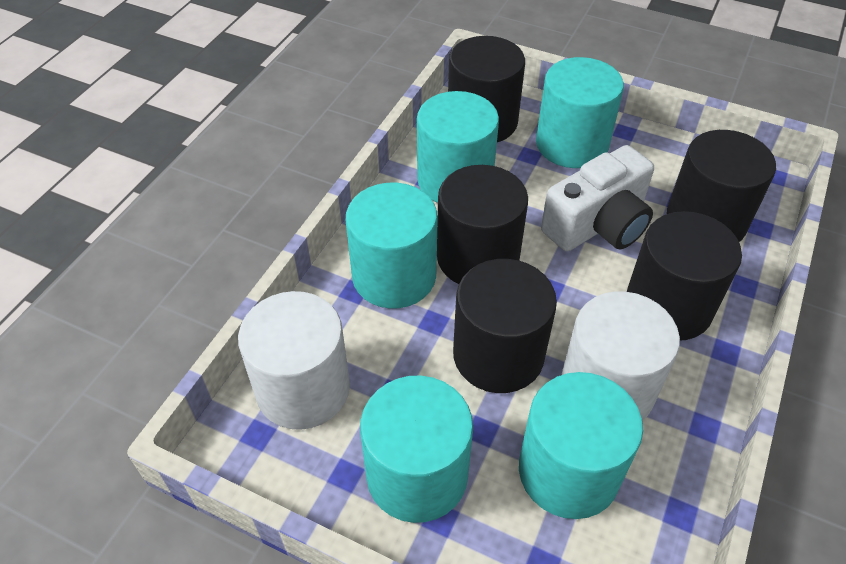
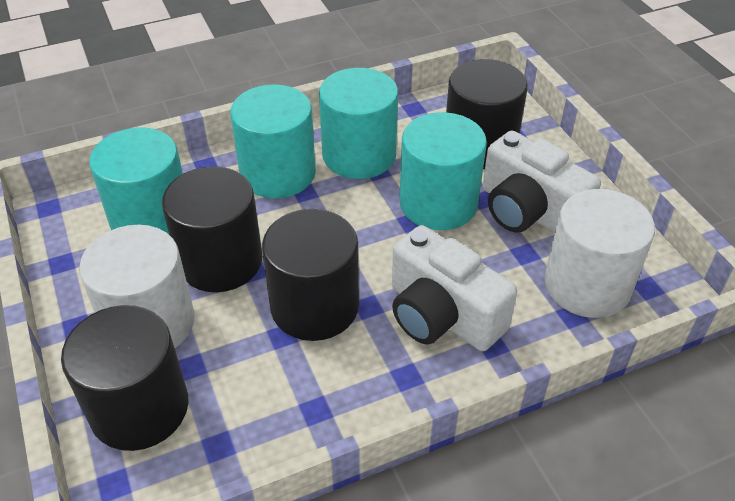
black cylinder: 5 -> 4
turquoise cylinder: 5 -> 4
white camera: 1 -> 2

